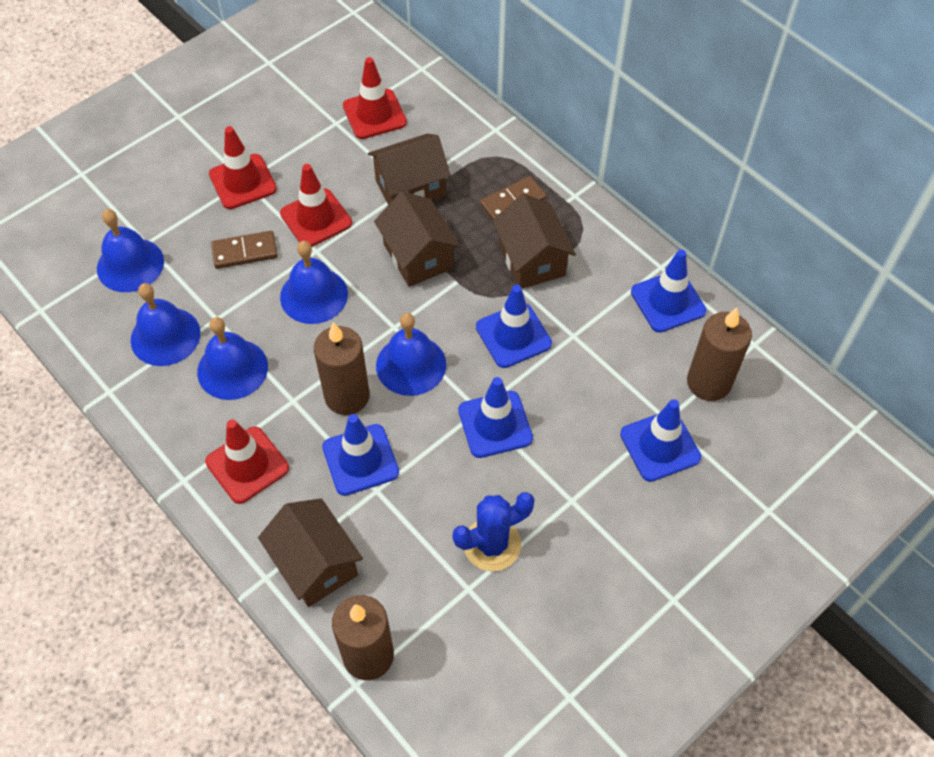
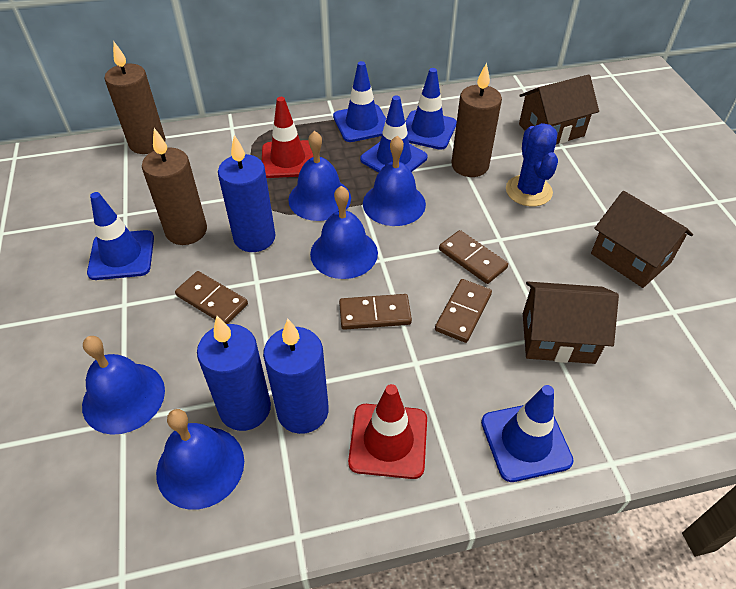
blue candle: 0 -> 3
brown domino: 2 -> 4
brown house: 4 -> 3
red traffic cone: 4 -> 2

